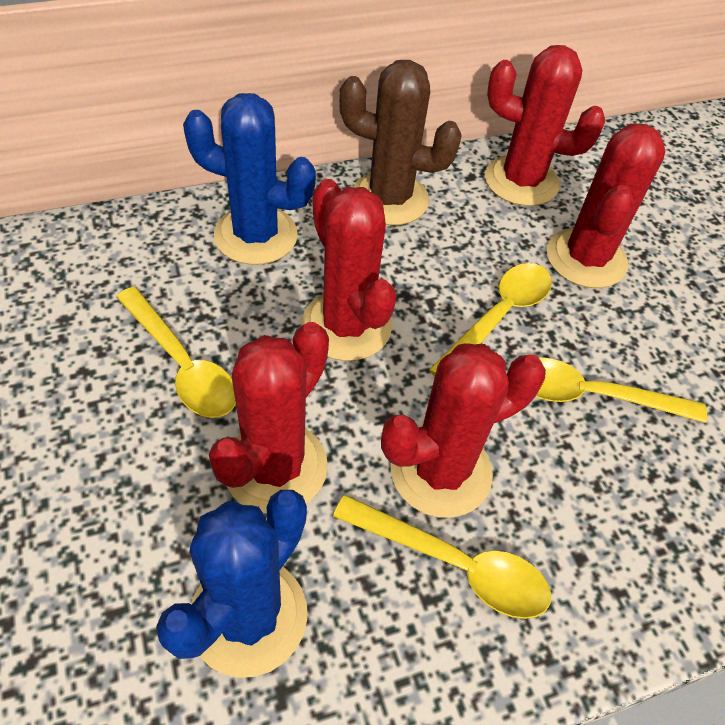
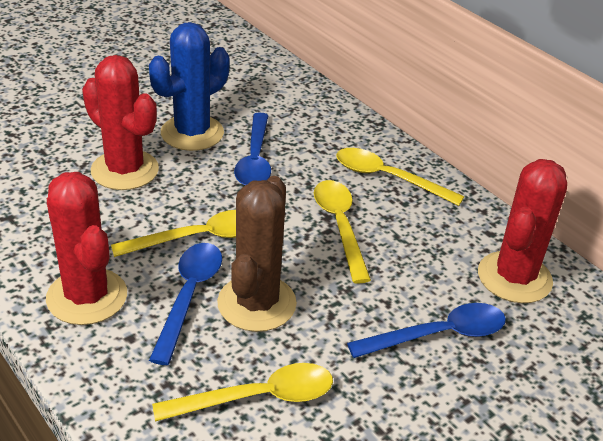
blue cactus: 2 -> 1
blue spoon: 0 -> 3
red cactus: 5 -> 3

